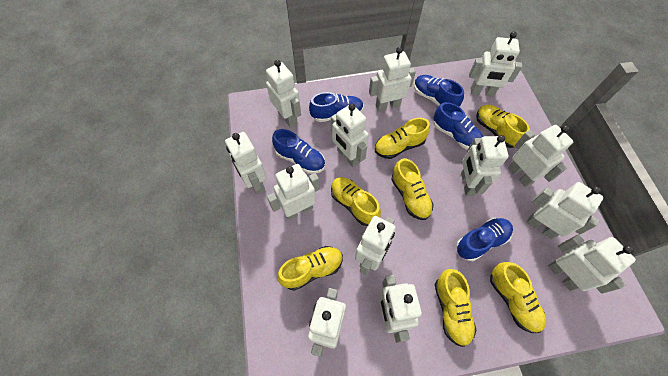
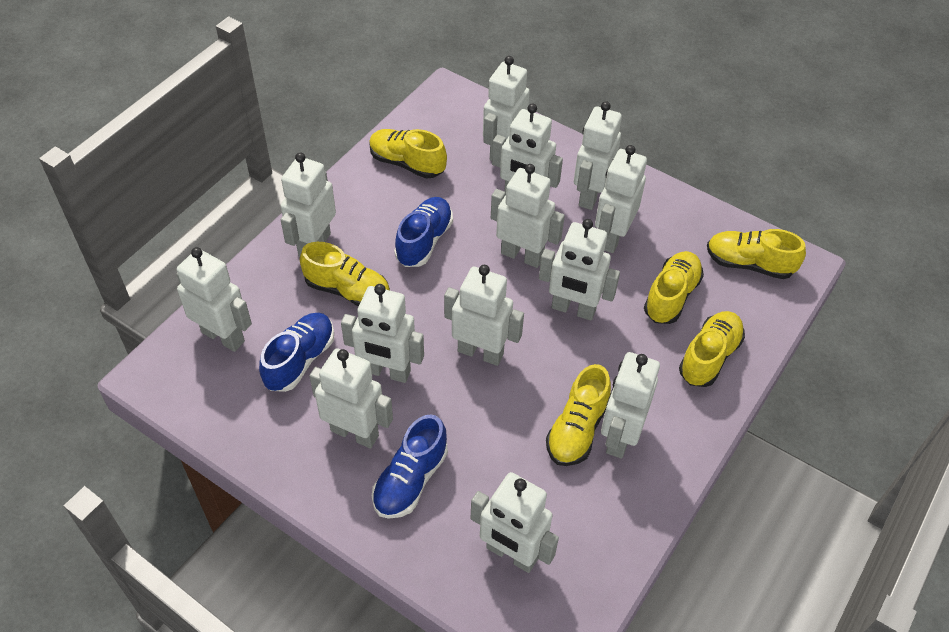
blue shoe: 5 -> 3
yellow shoe: 7 -> 6

